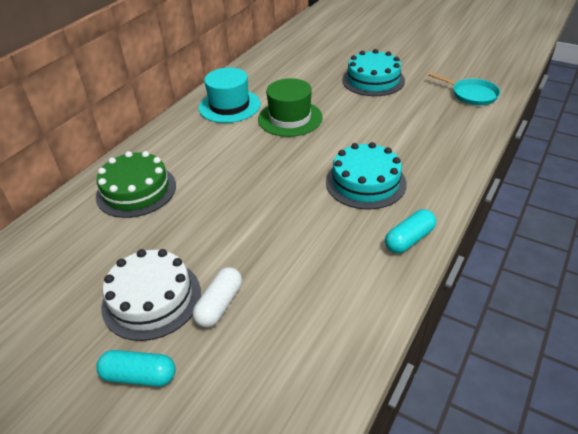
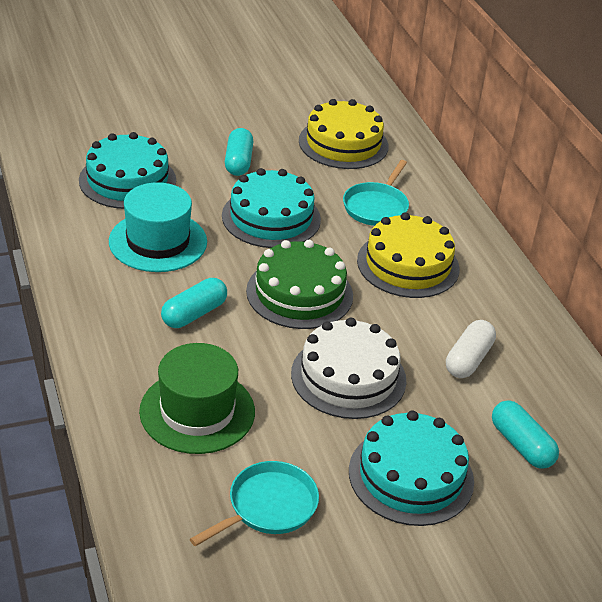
turquoise cake: 2 -> 3
turquoise capsule: 2 -> 3
turquoise pan: 1 -> 2
yellow cake: 0 -> 2

